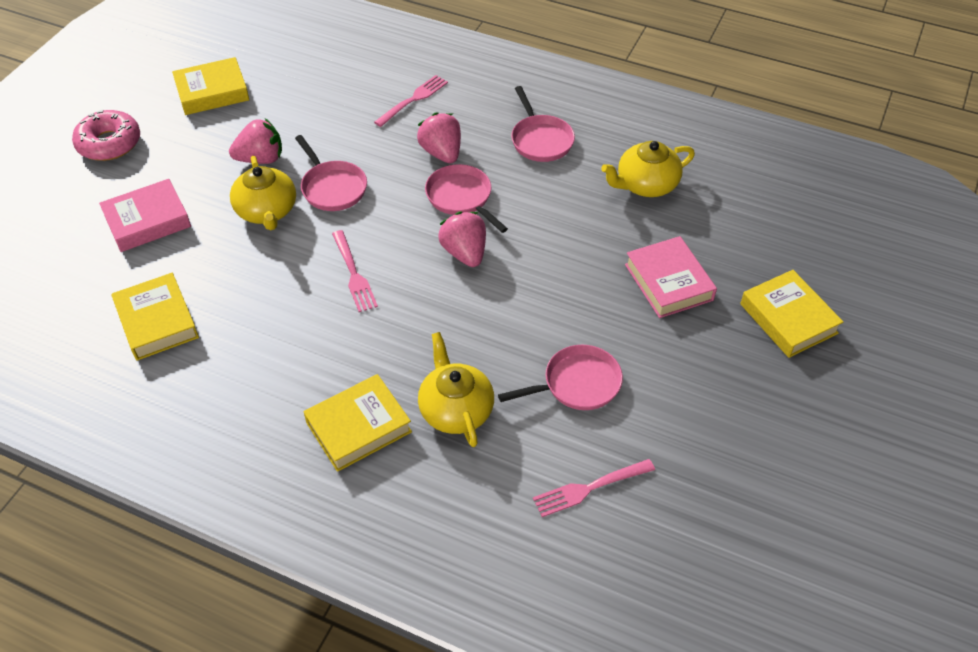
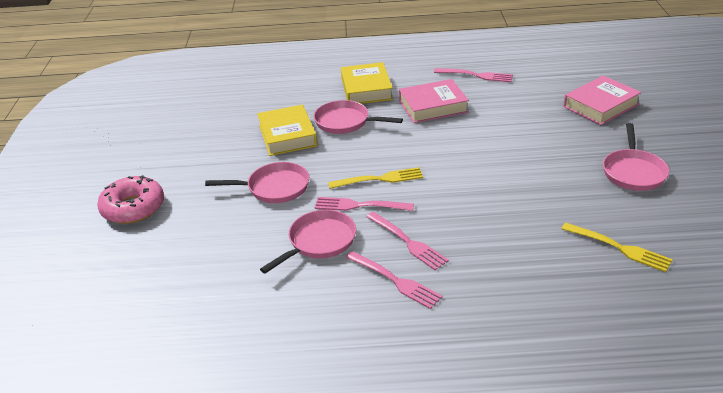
pink fork: 3 -> 4
pink strawberry: 3 -> 0
yellow book: 4 -> 2
yellow fork: 0 -> 2
yellow teapot: 3 -> 0

